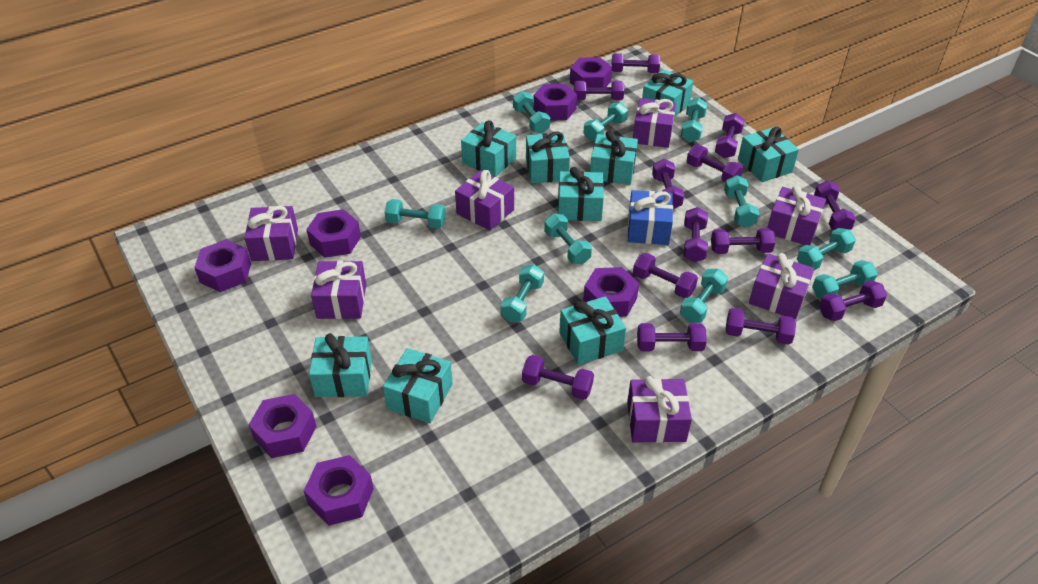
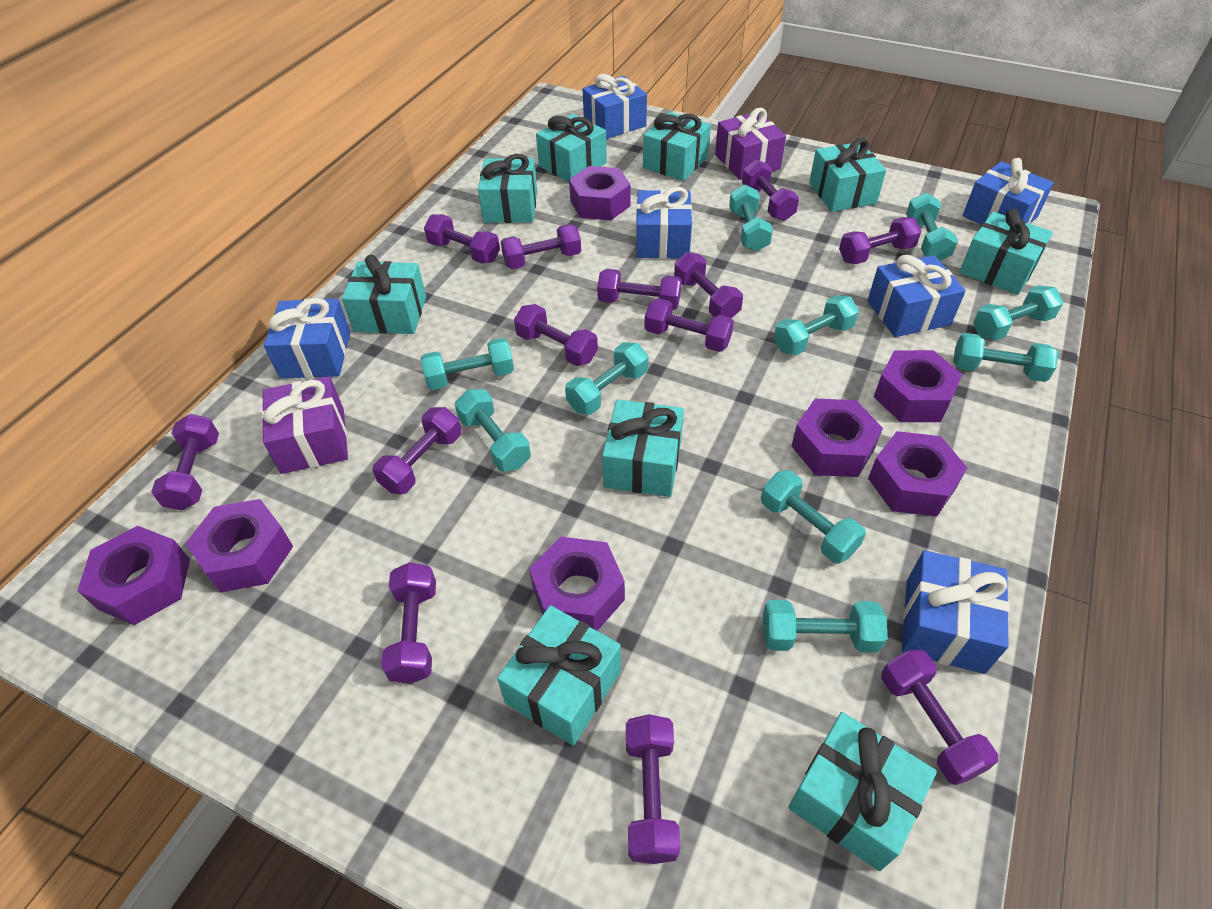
blue gift: 1 -> 6
purple gift: 7 -> 2

